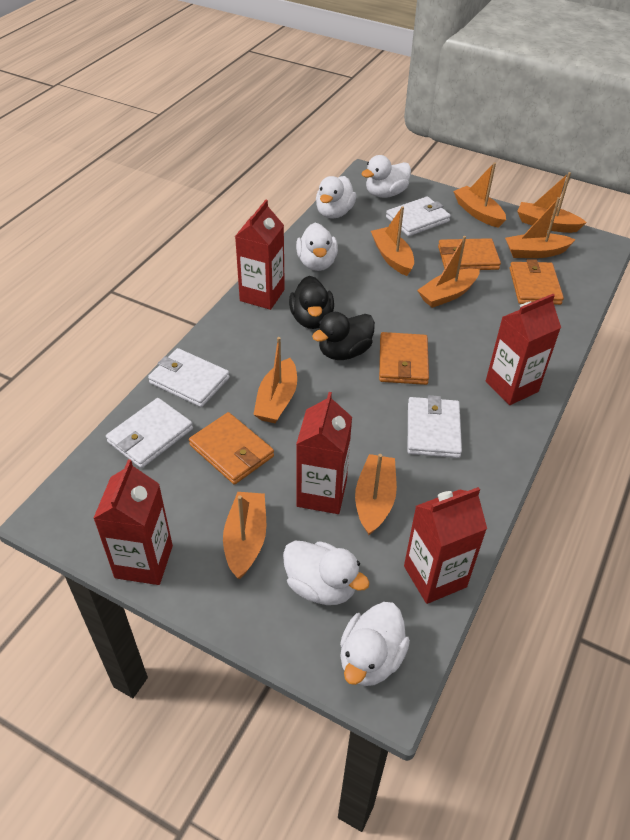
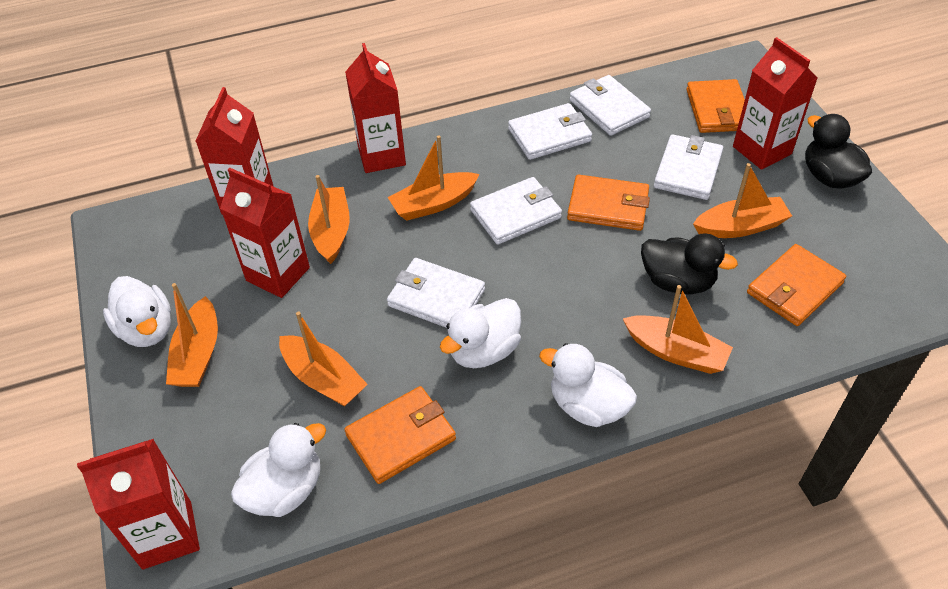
orange boat: 8 -> 6
white duck: 5 -> 4
white wallet: 4 -> 5

